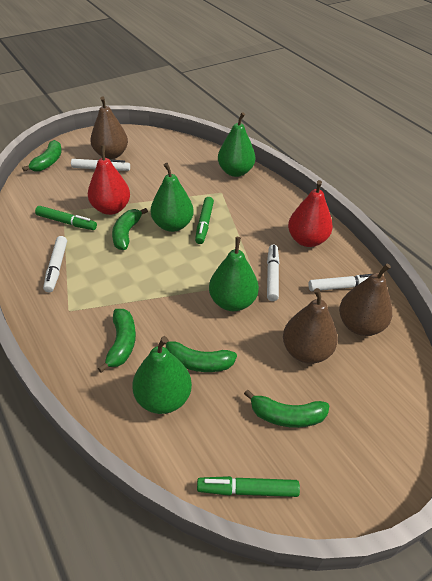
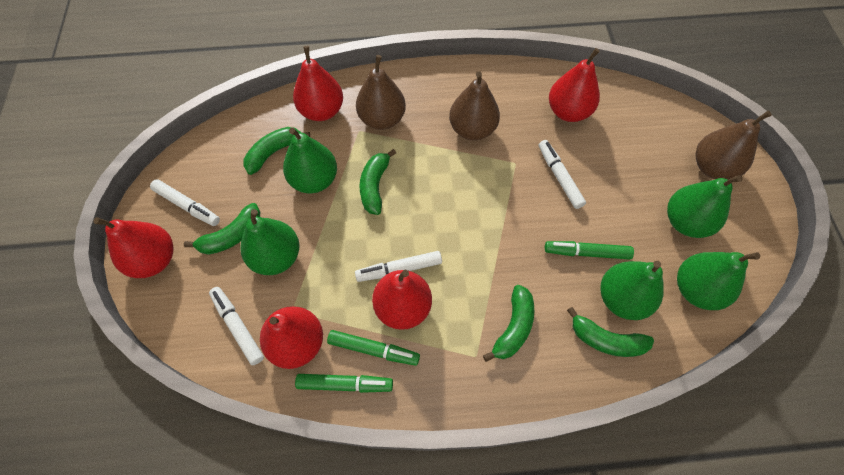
green pear: 4 -> 5
red pear: 2 -> 5

